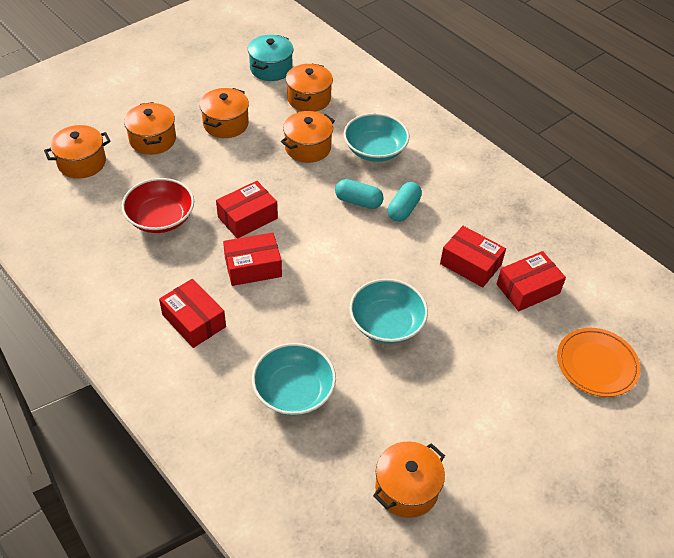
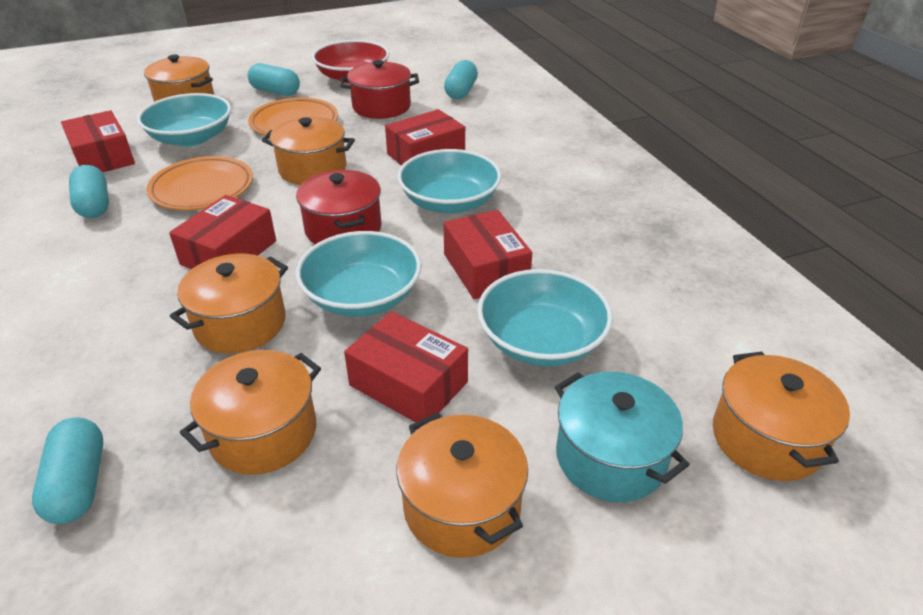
orange plate: 1 -> 2
red pot: 0 -> 2
turquoise bowl: 3 -> 4
turquoise capsule: 2 -> 4

